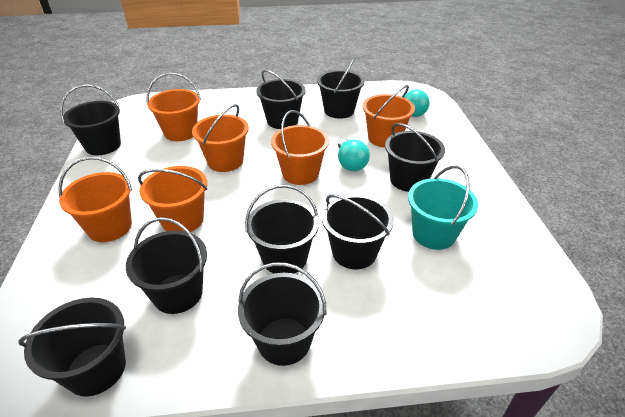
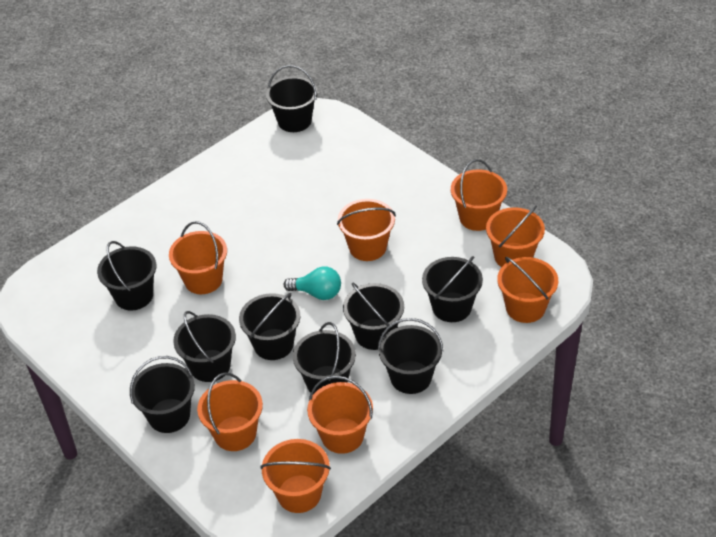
orange bucket: 6 -> 8
turquoise bucket: 1 -> 0
turquoise light bulb: 2 -> 1

